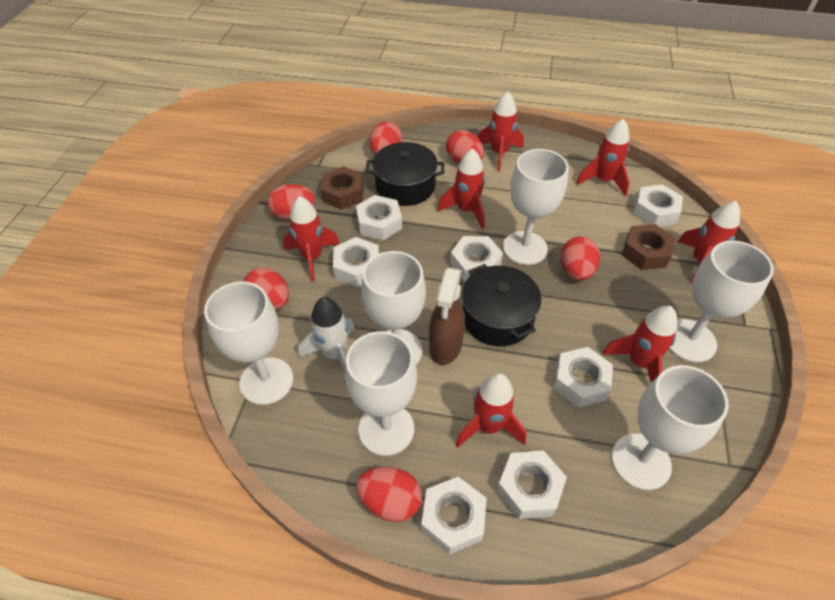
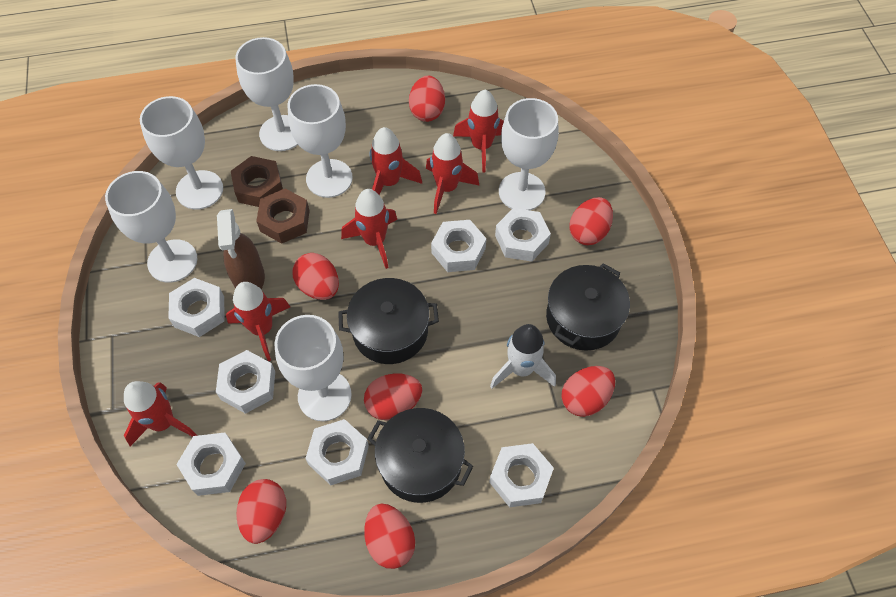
black pot: 2 -> 3
red egg: 6 -> 7
red rocket: 7 -> 6

